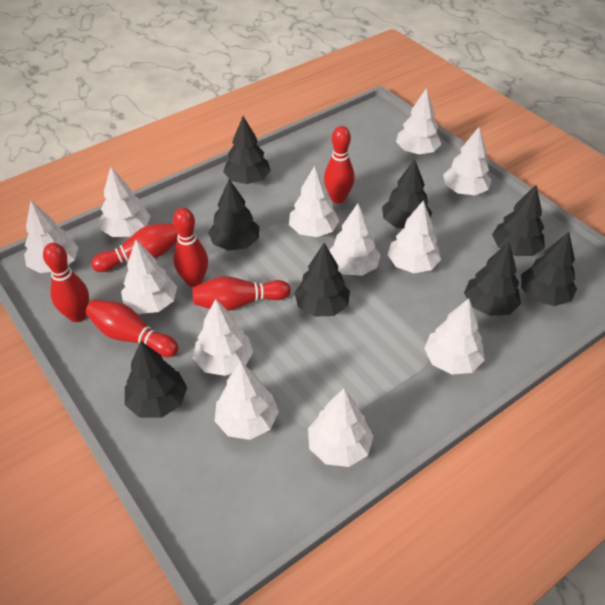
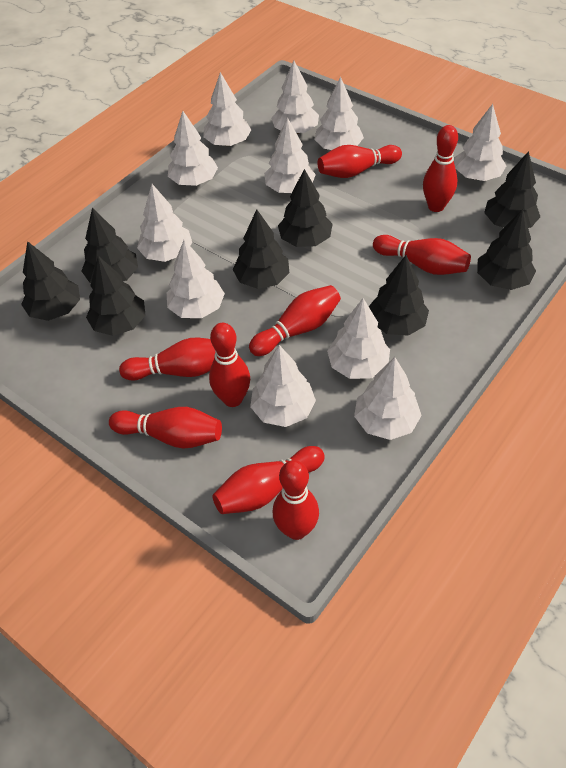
red bowling pin: 6 -> 9
white tree: 12 -> 11

